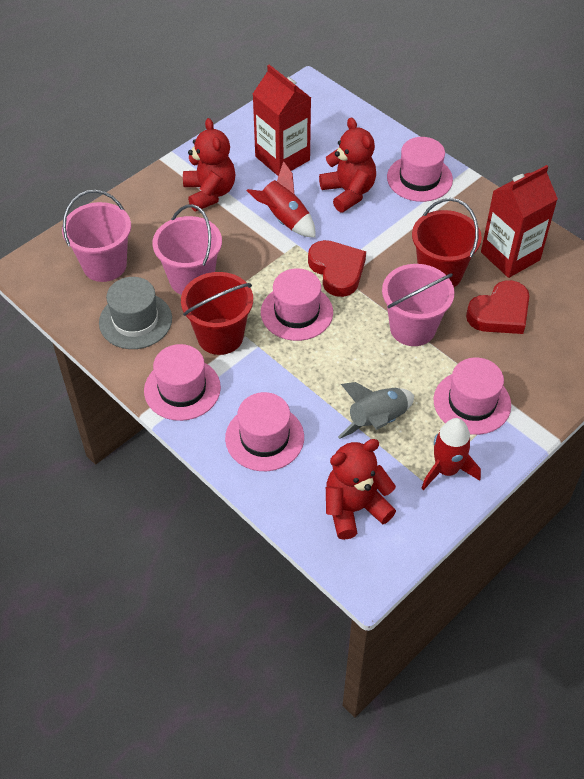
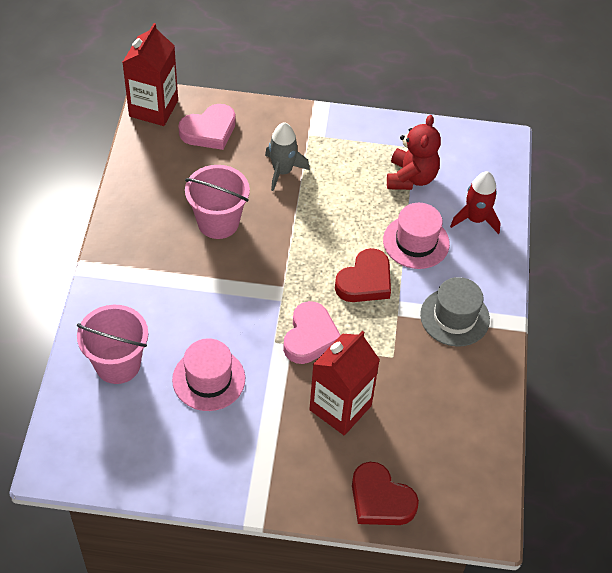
pink bucket: 3 -> 2
pink hat: 5 -> 2
pink heart: 0 -> 2
red bucket: 2 -> 0
red rocket: 2 -> 1
red teddy bear: 3 -> 1

